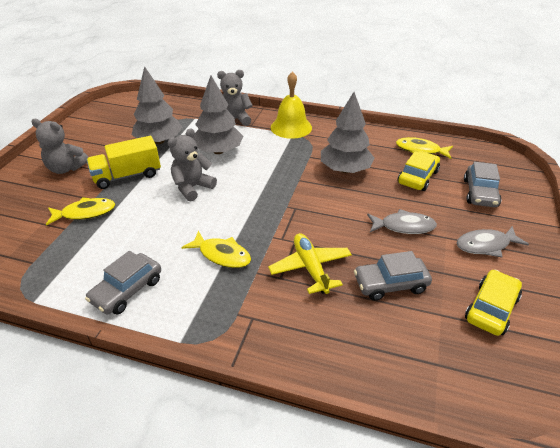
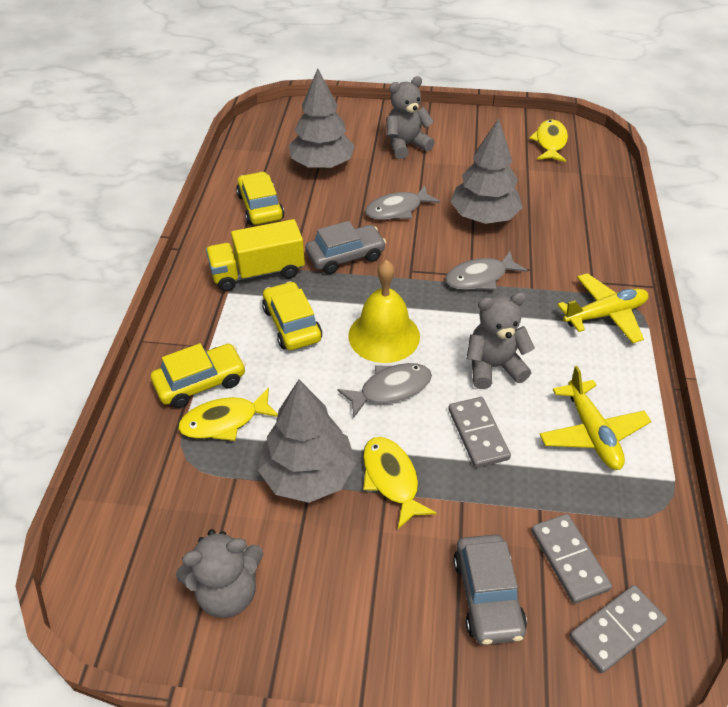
grey car: 3 -> 2
grey domino: 0 -> 3
grey fish: 2 -> 3
yellow car: 2 -> 3
yellow plane: 1 -> 2

